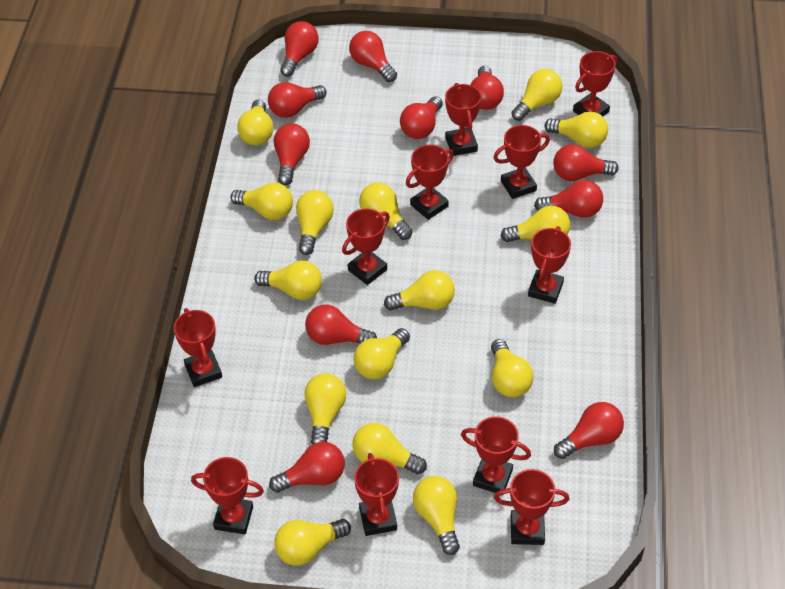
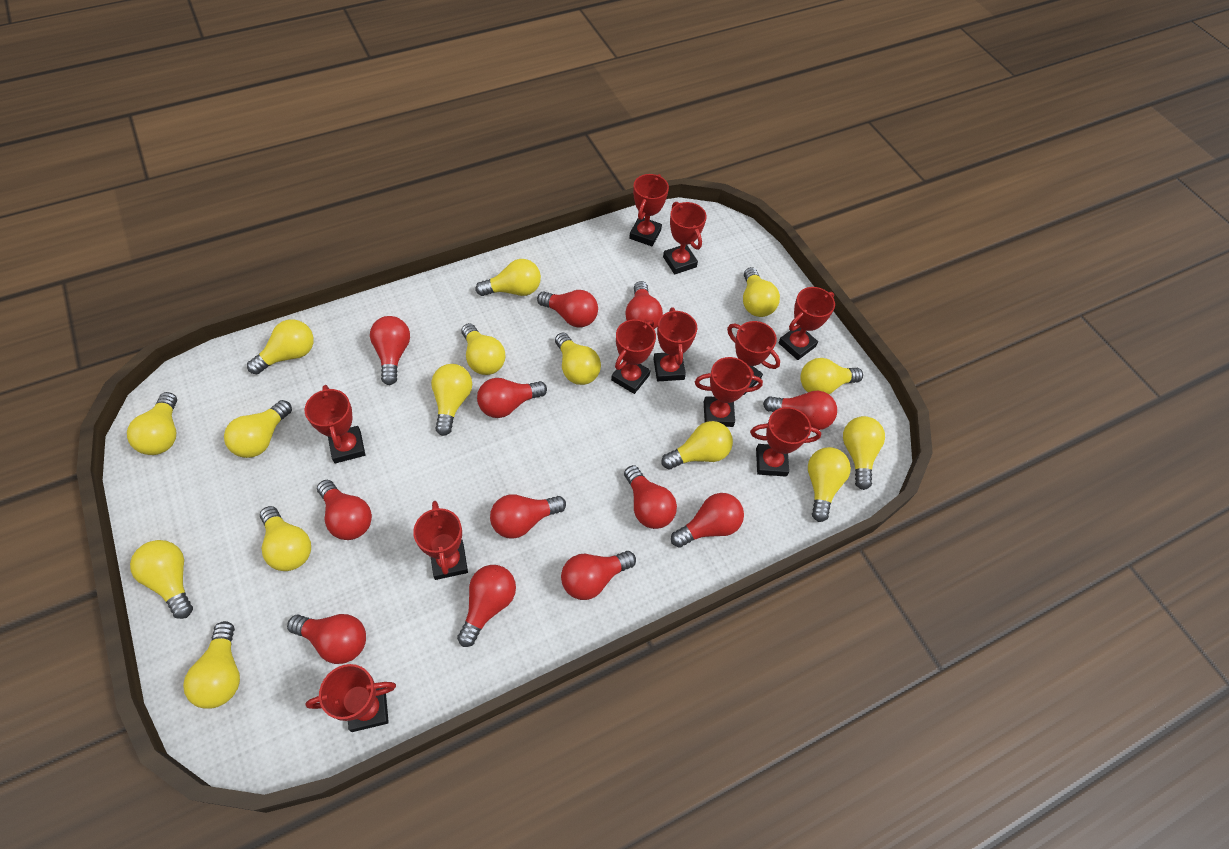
red light bulb: 11 -> 12

